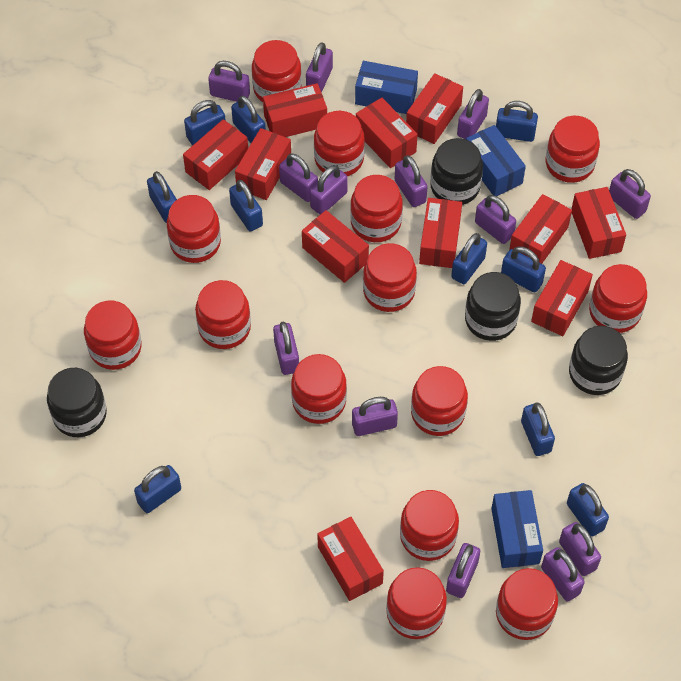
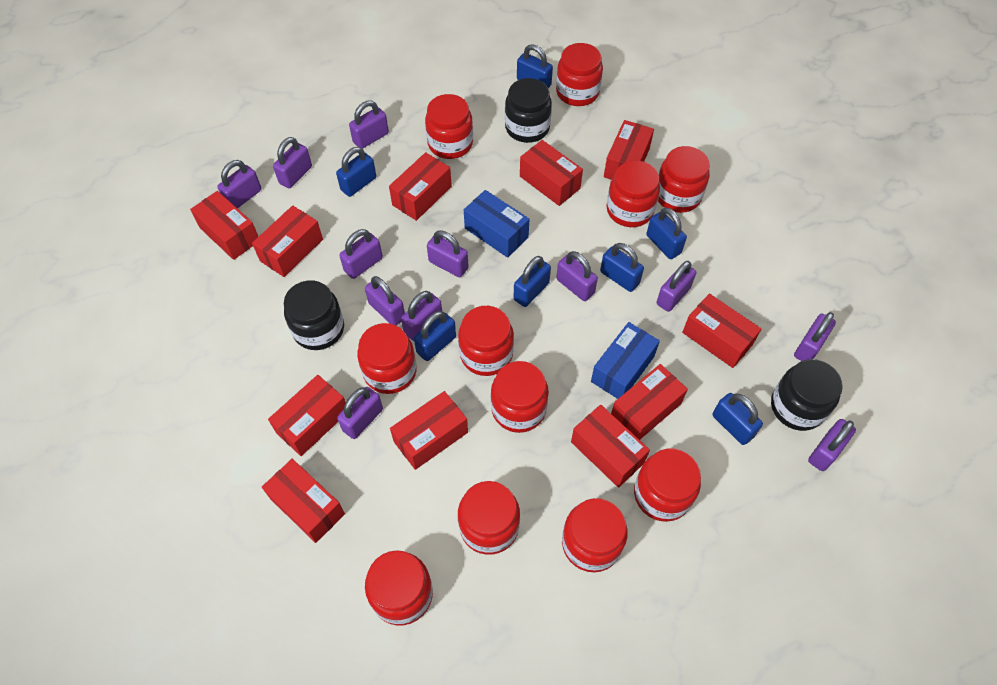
black jar: 4 -> 3
blue box: 3 -> 2
blue padlock: 10 -> 7
purple padlock: 13 -> 12
red jar: 14 -> 11

